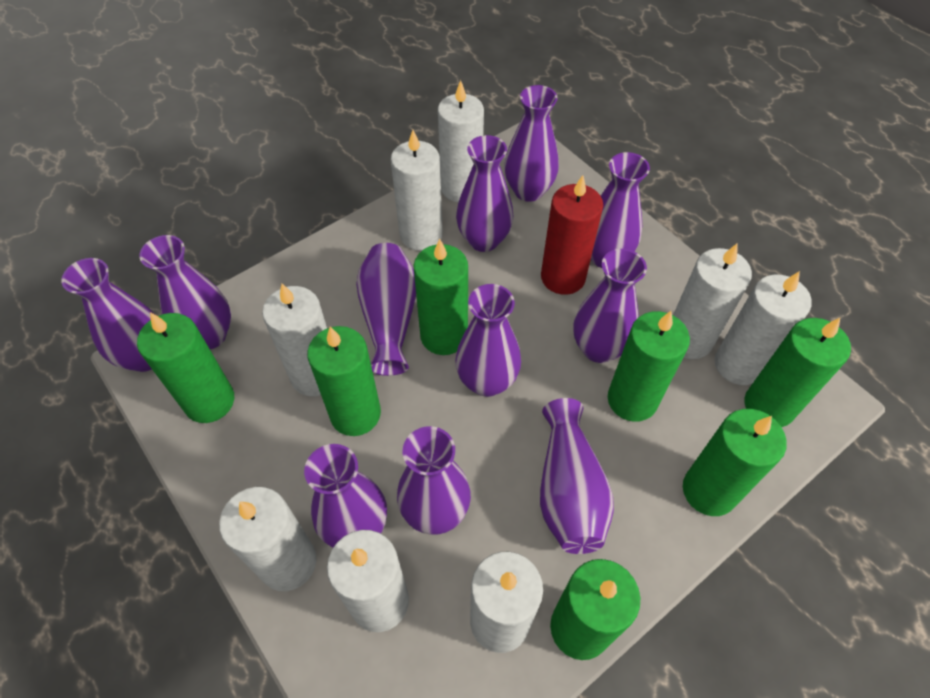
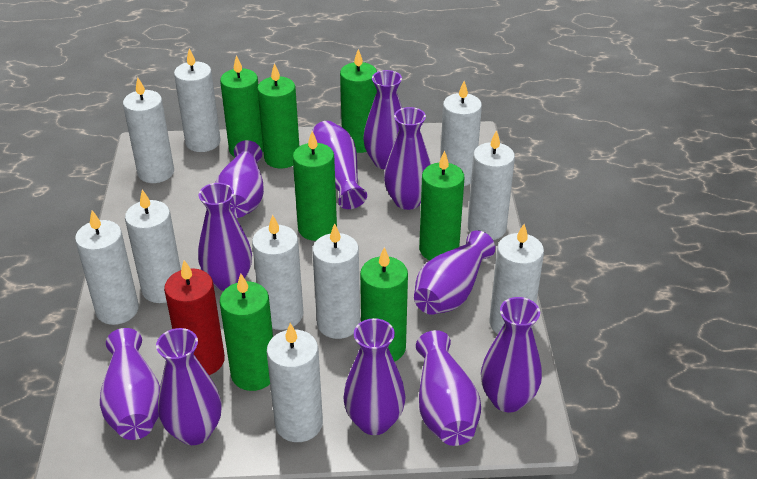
white candle: 8 -> 10

